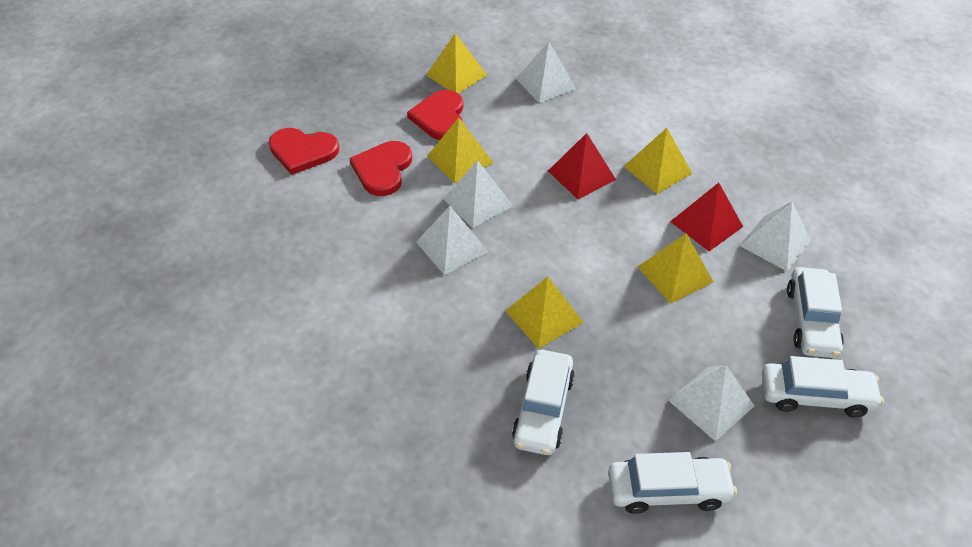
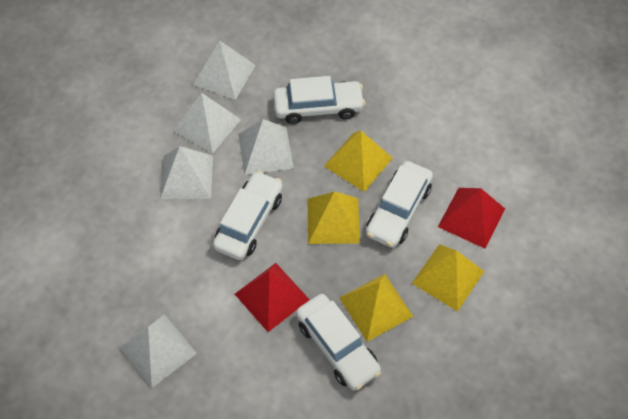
red heart: 3 -> 0
yellow pyramid: 5 -> 4

